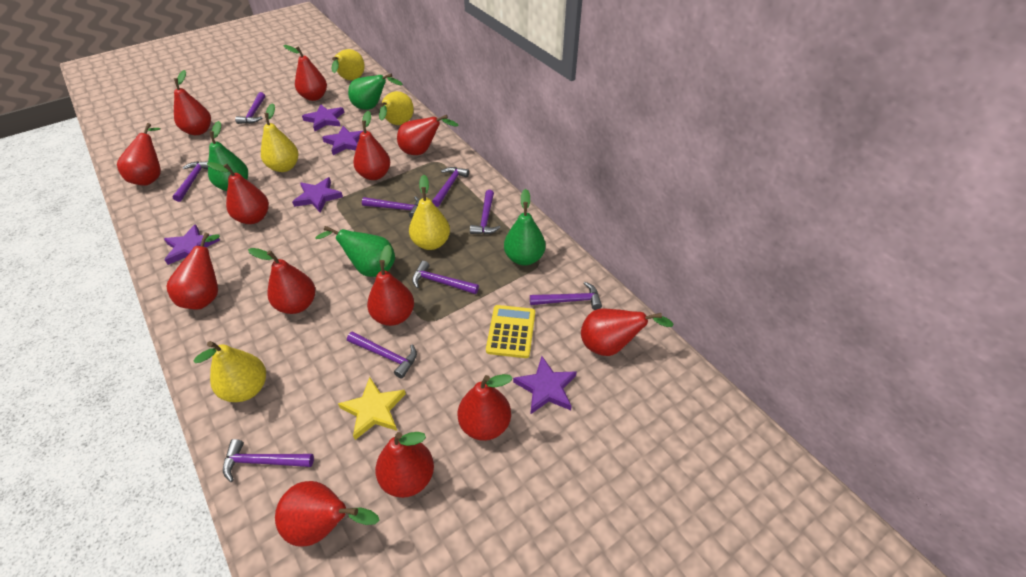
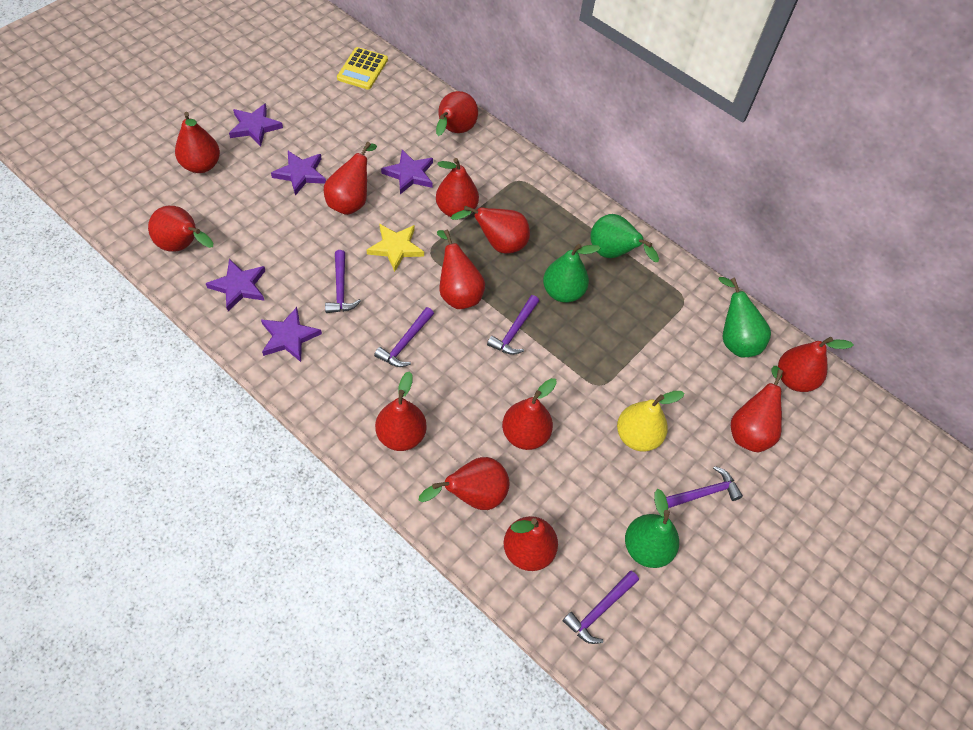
purple hammer: 9 -> 5
yellow pear: 5 -> 1

